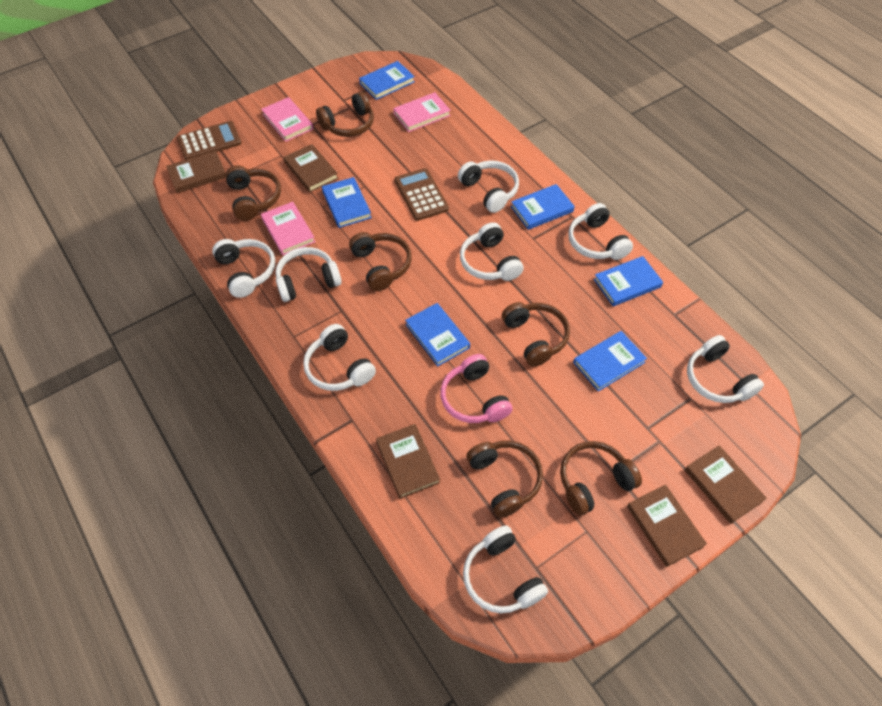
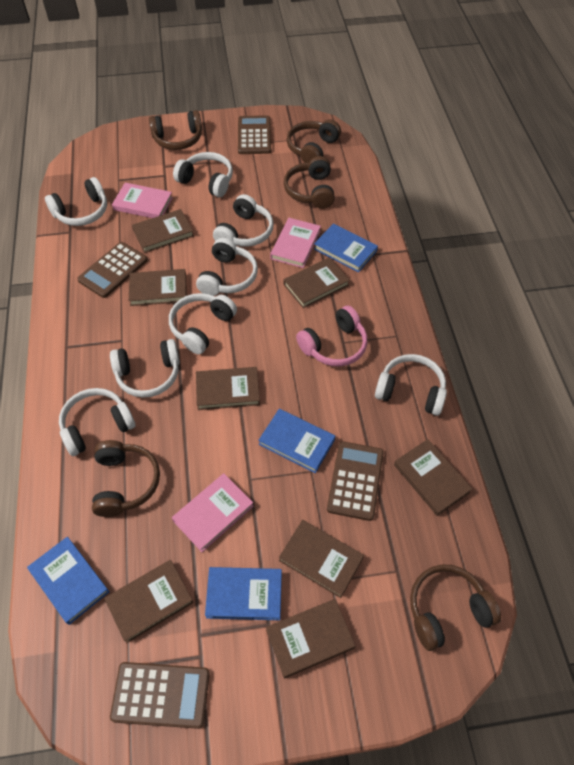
blue book: 6 -> 4
brown book: 5 -> 8
brown calculator: 2 -> 4
brown headphones: 6 -> 5

